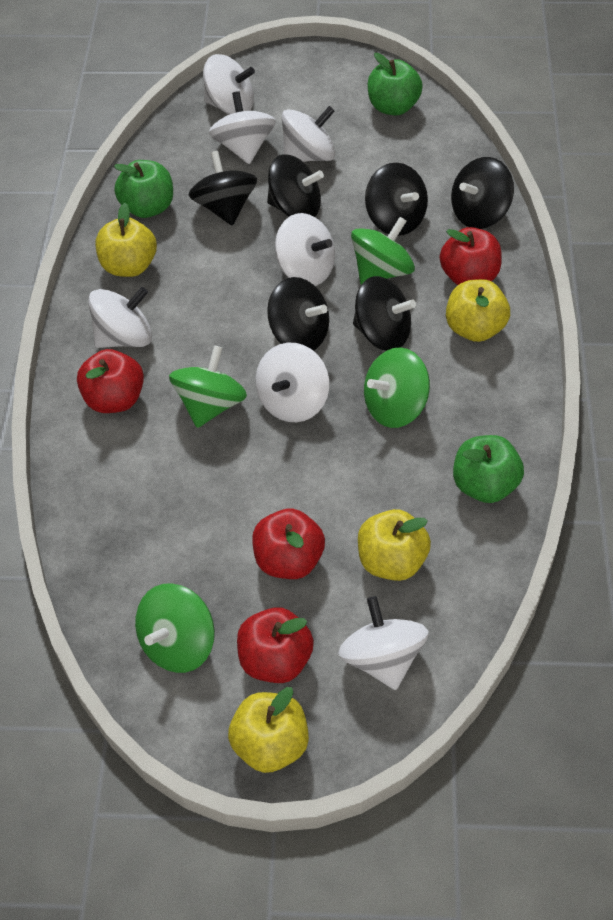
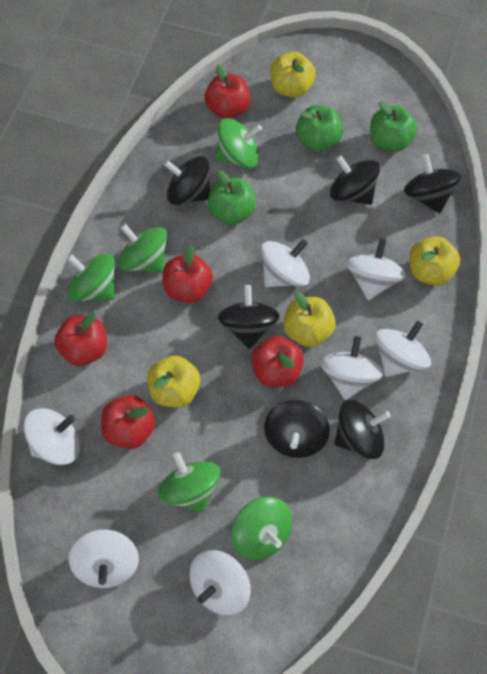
green spinning top: 4 -> 5
red apple: 4 -> 5

